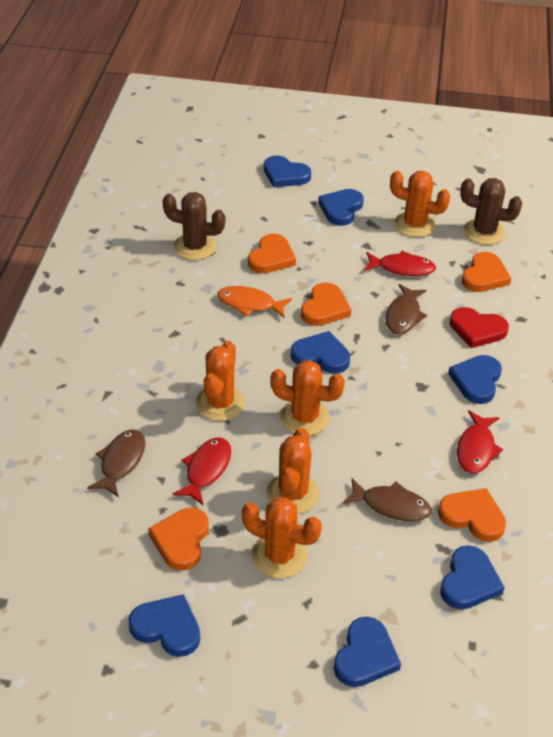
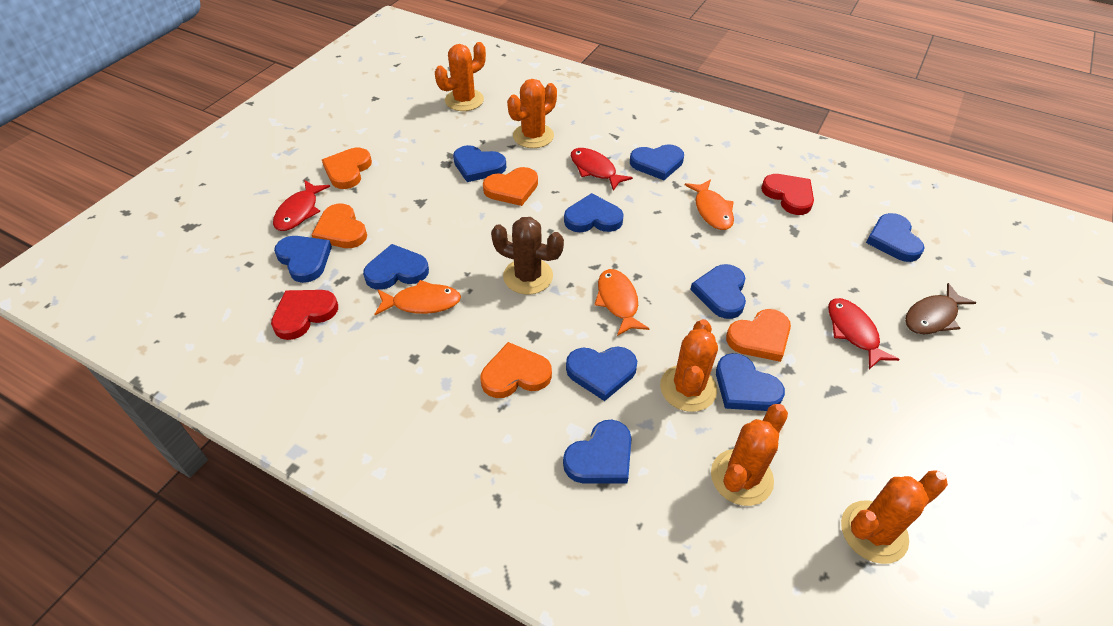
blue heart: 7 -> 10
brown cactus: 2 -> 1
brown fish: 3 -> 1
orange fish: 1 -> 3
red heart: 1 -> 2

